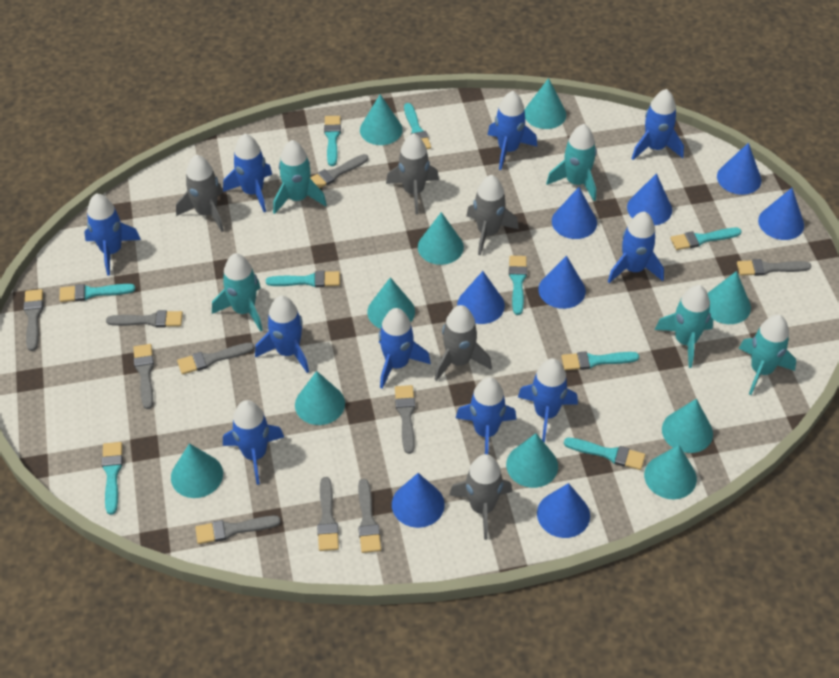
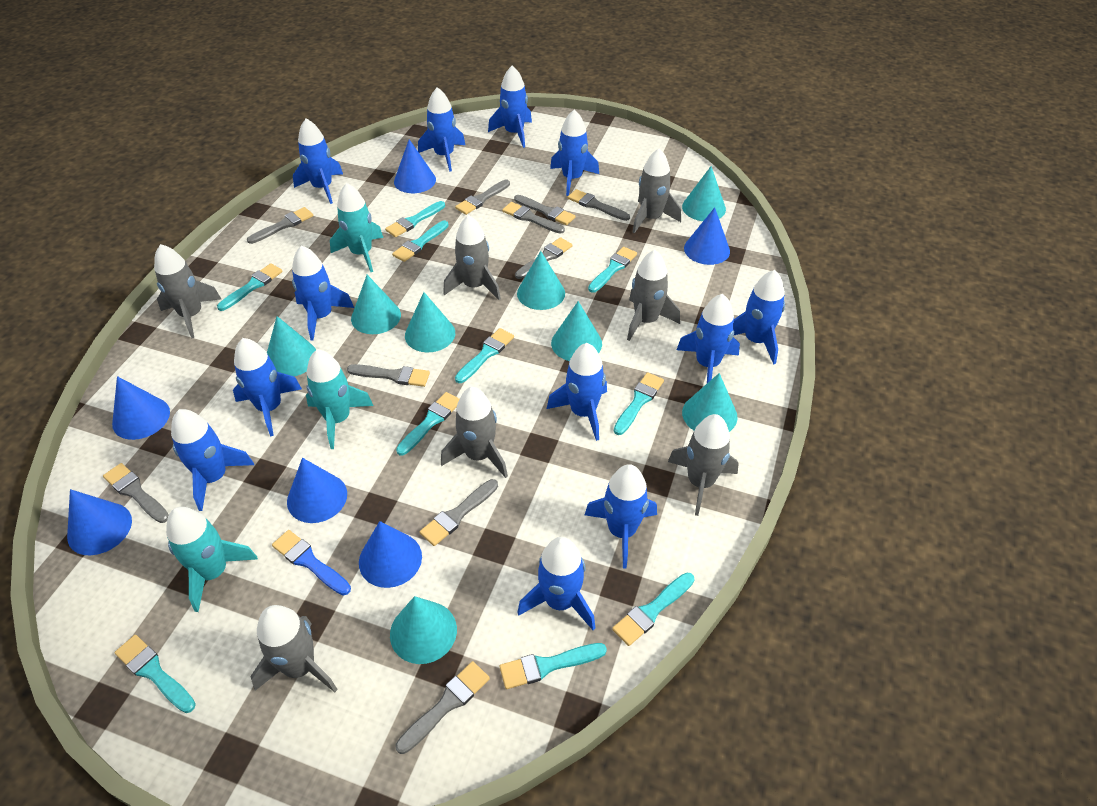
blue brush: 0 -> 1
blue cone: 8 -> 6
blue rocket: 10 -> 12
grey rocket: 5 -> 7
turquoise brush: 9 -> 10
turquoise cone: 10 -> 8
turquoise rocket: 5 -> 3

